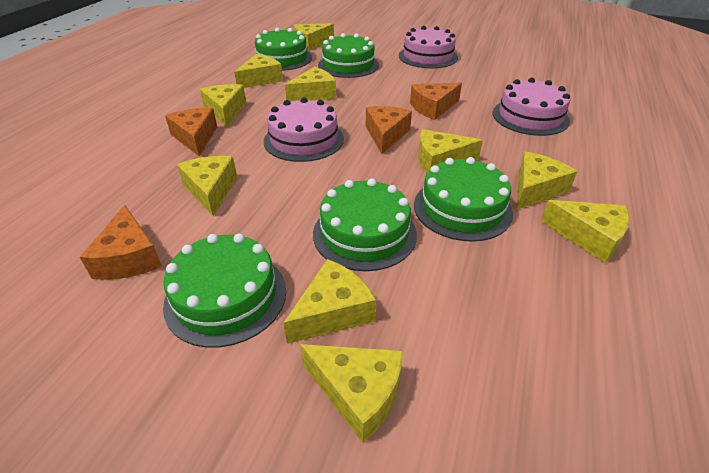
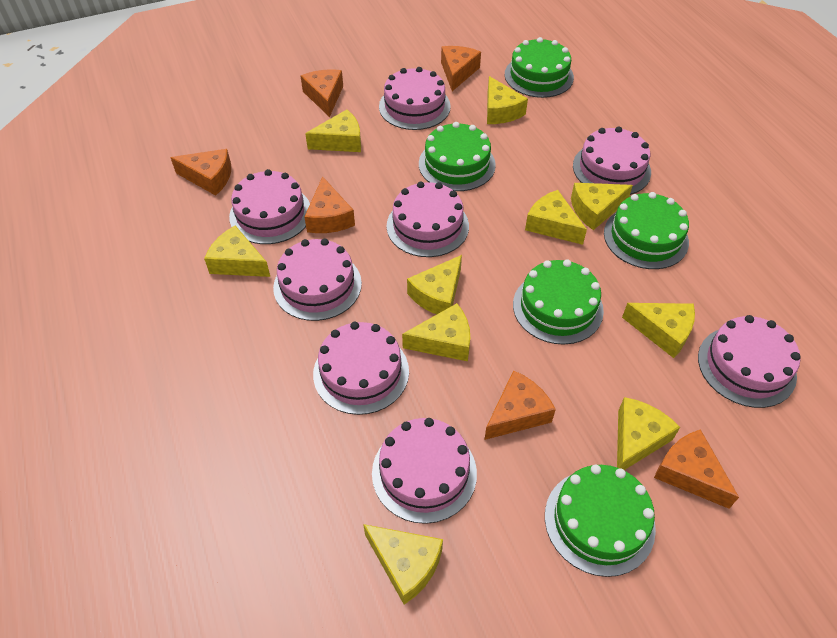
orange cheese: 4 -> 6
pink cake: 3 -> 8

